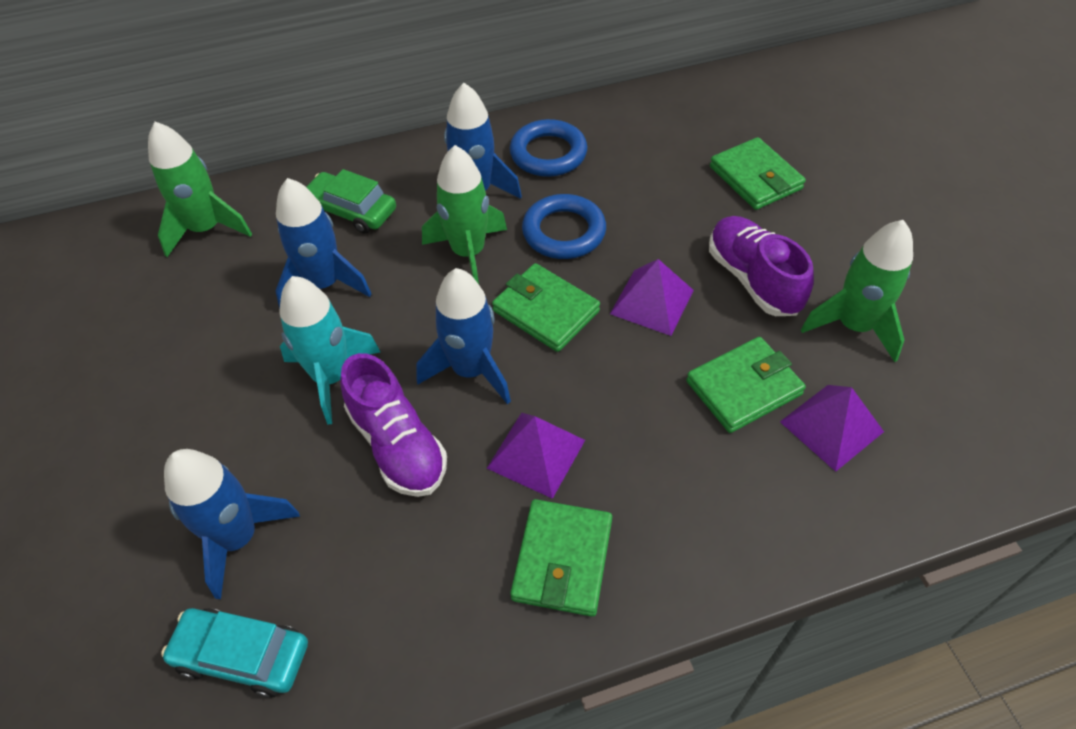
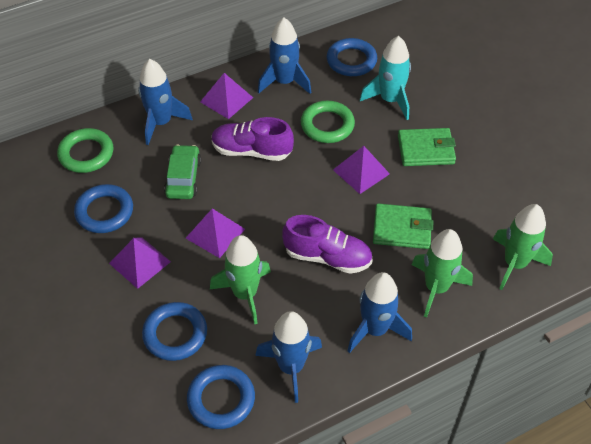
blue ring: 2 -> 4
green ring: 0 -> 2
green wallet: 4 -> 2
purple pyramid: 3 -> 4
turquoise car: 1 -> 0

